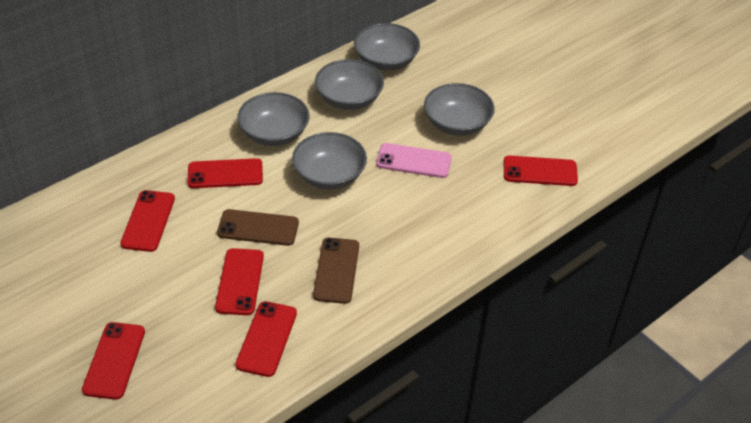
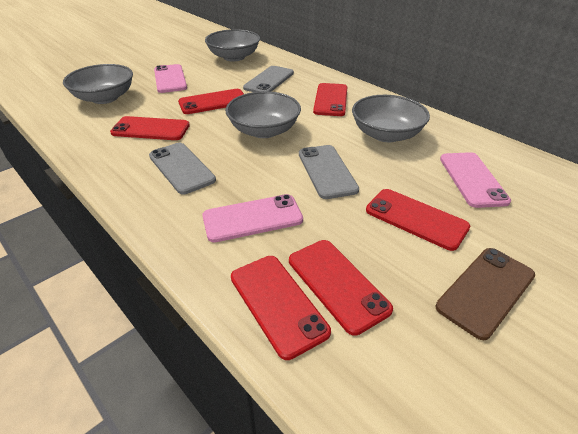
brown phone: 2 -> 1
grey bowl: 5 -> 4
grey phone: 0 -> 3
pink phone: 1 -> 3

